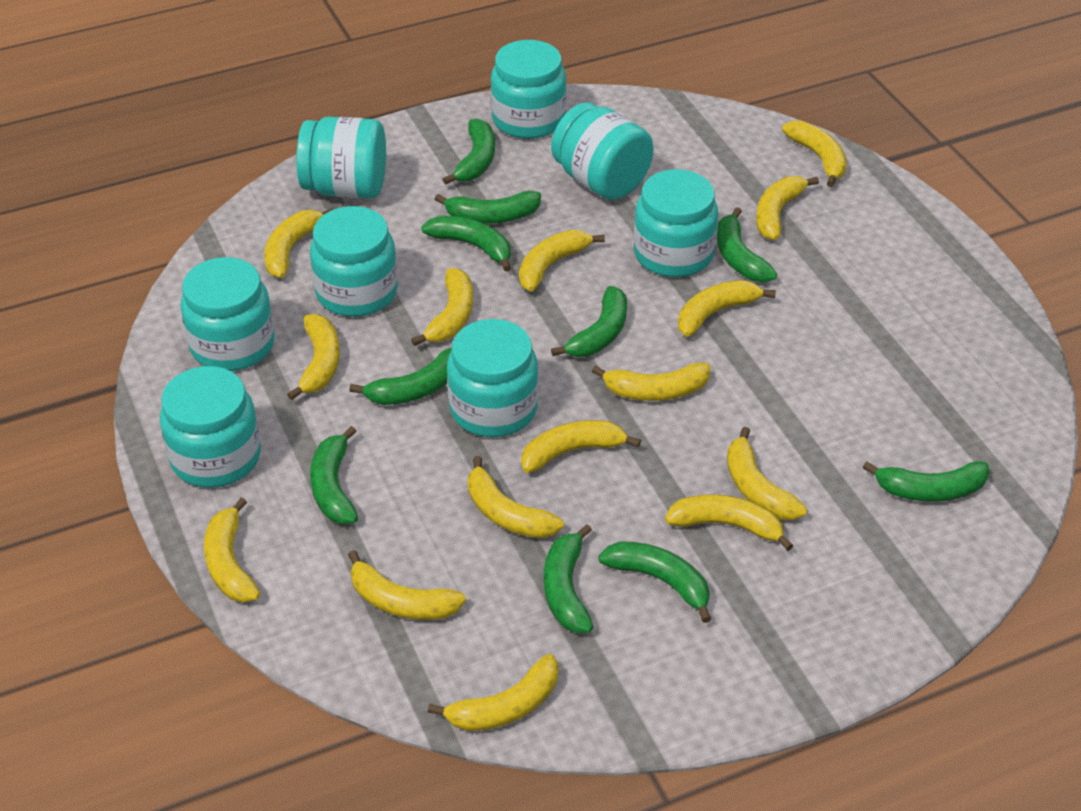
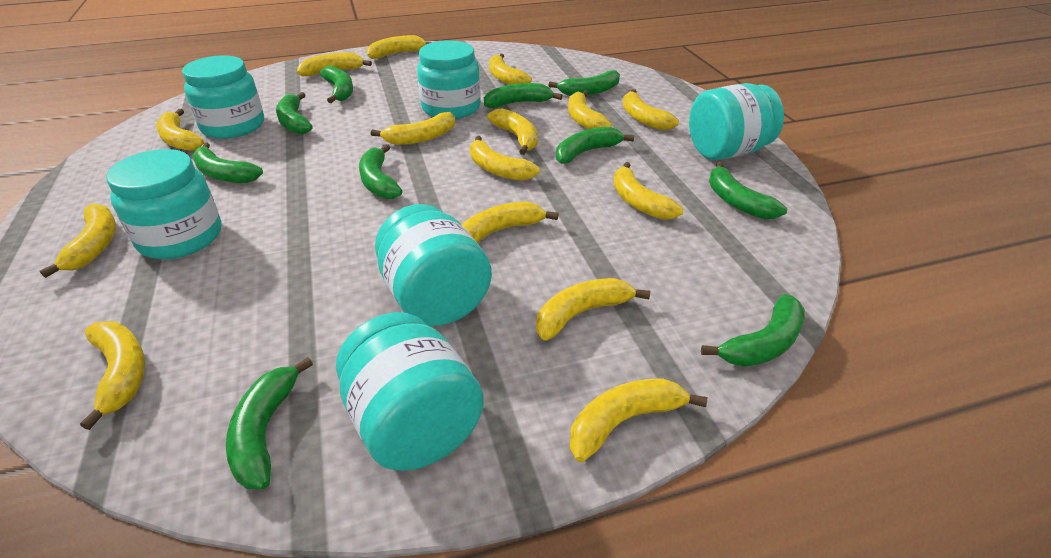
turquoise jar: 8 -> 6

